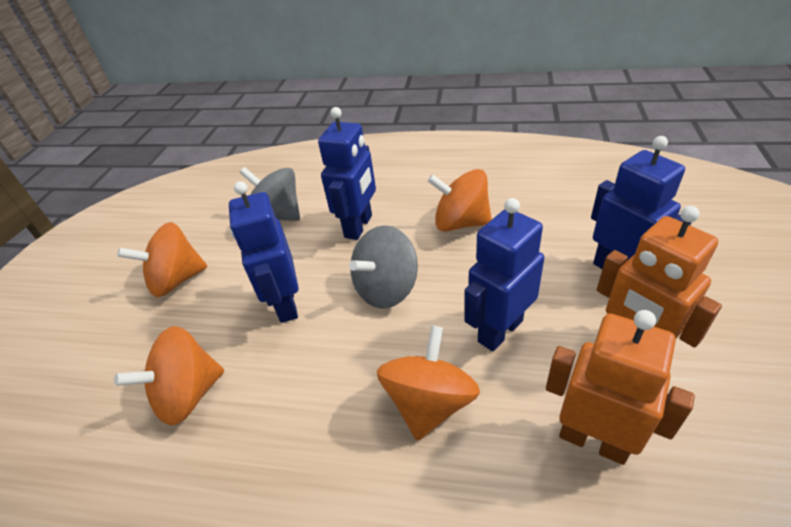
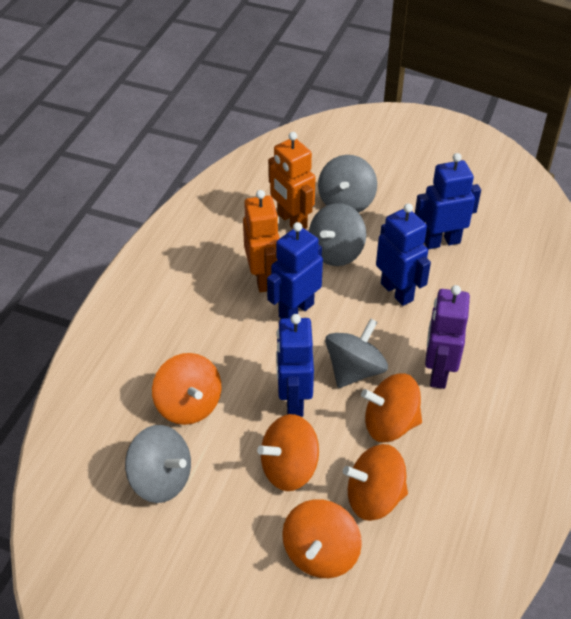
grey spinning top: 2 -> 4
orange spinning top: 4 -> 5
purple robot: 0 -> 1

